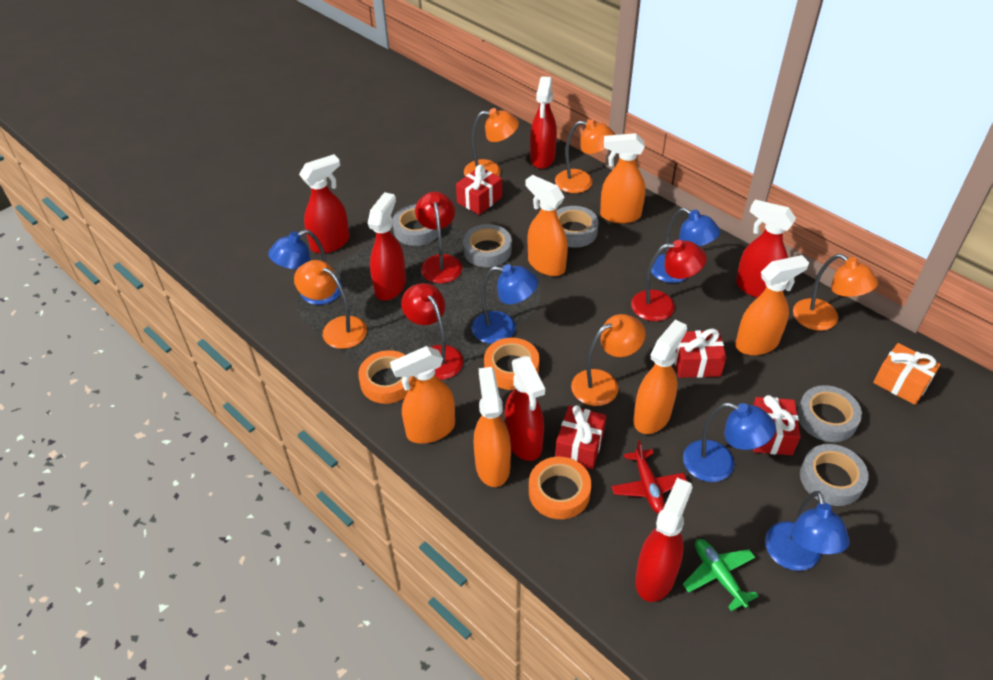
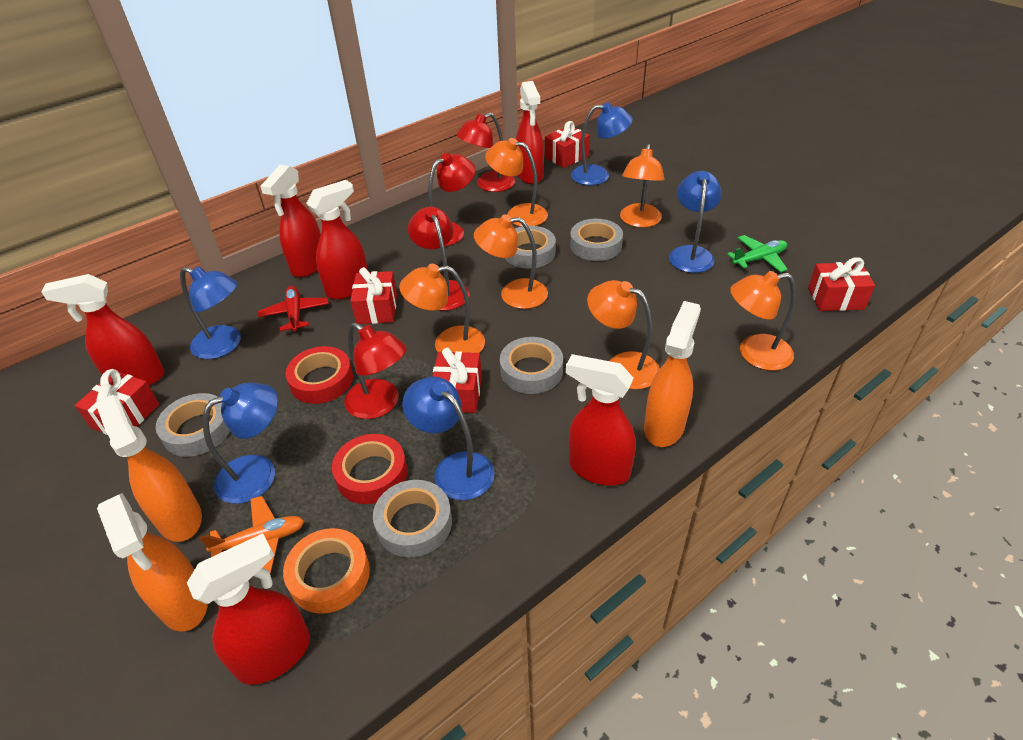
orange gift: 1 -> 0
orange lamp: 5 -> 6
orange plane: 0 -> 1
orange spray bottle: 6 -> 3
orange tape: 3 -> 1
red gift: 4 -> 5
red lamp: 3 -> 4
red tape: 0 -> 2

